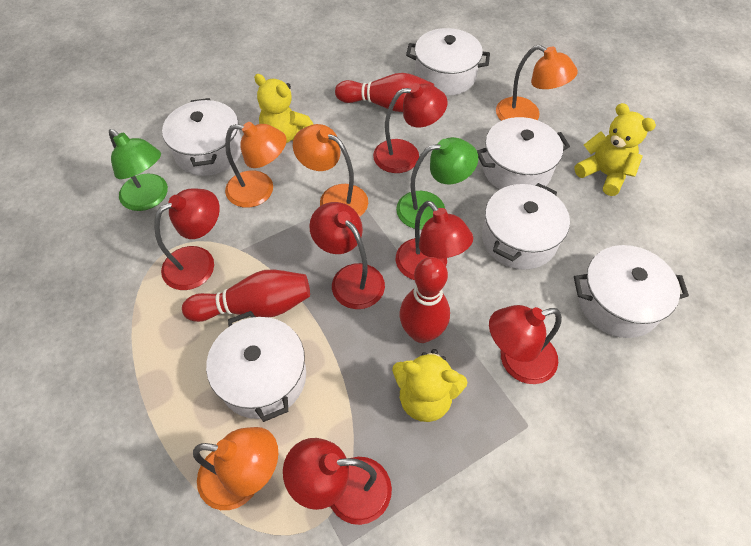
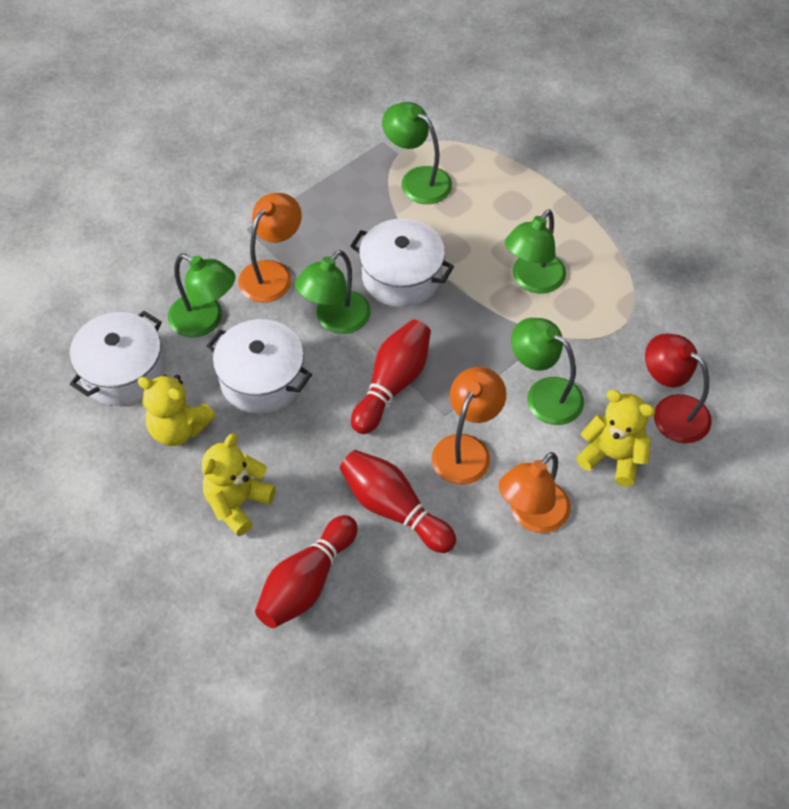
green lamp: 2 -> 5
orange lamp: 4 -> 3
red lamp: 6 -> 1
white pot: 6 -> 3

